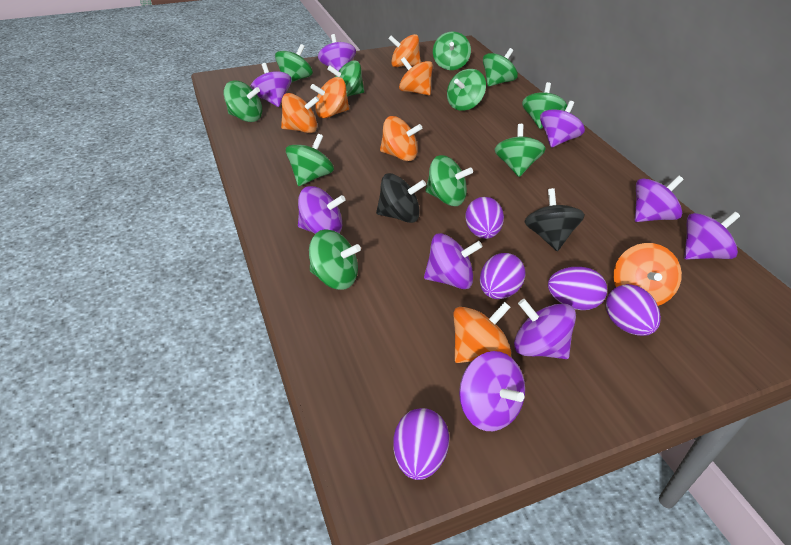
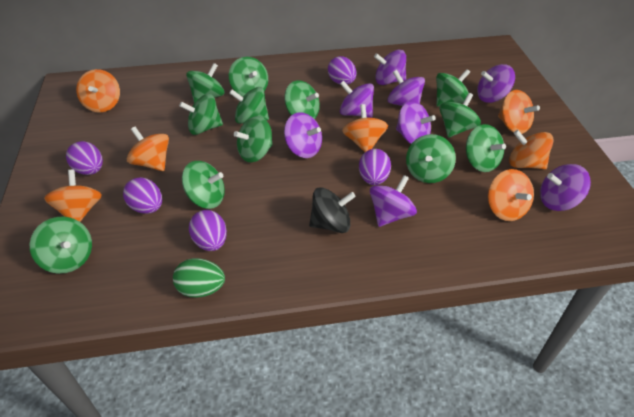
black spinning top: 2 -> 1
green egg: 0 -> 1
green spinning top: 11 -> 12
purple spinning top: 9 -> 8

